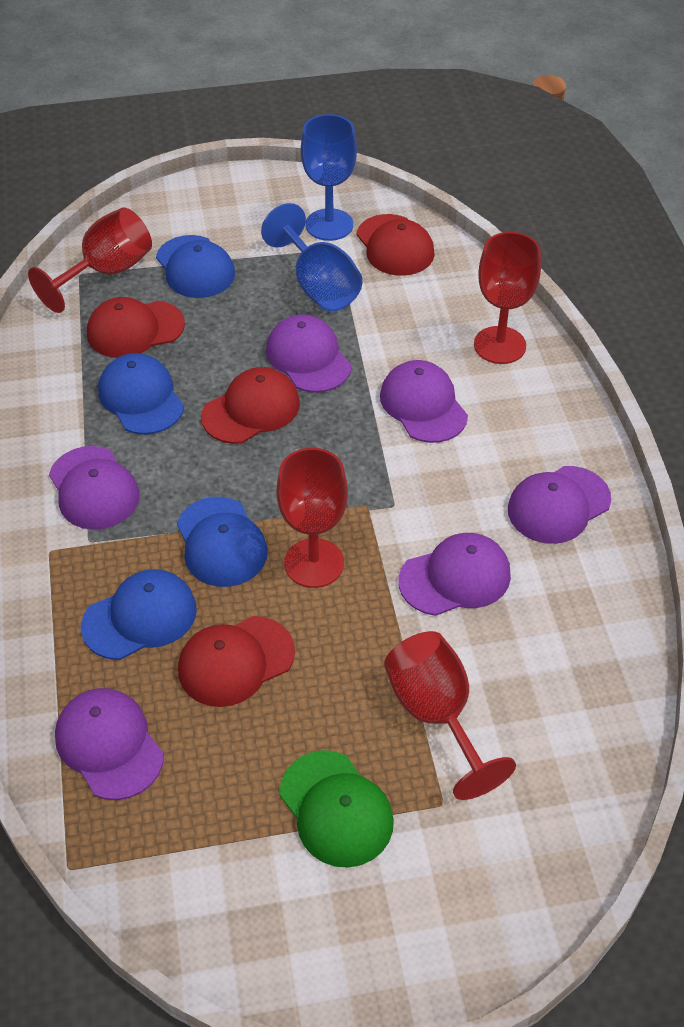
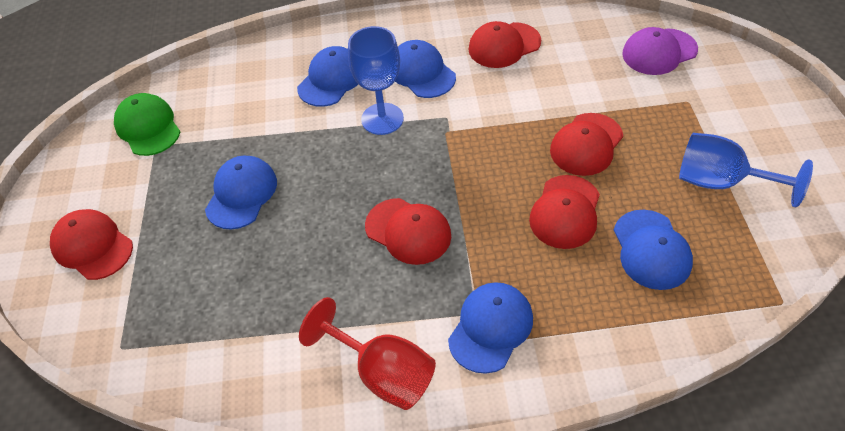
blue cap: 4 -> 5
purple cap: 6 -> 1
red cap: 4 -> 5
red goblet: 4 -> 1

